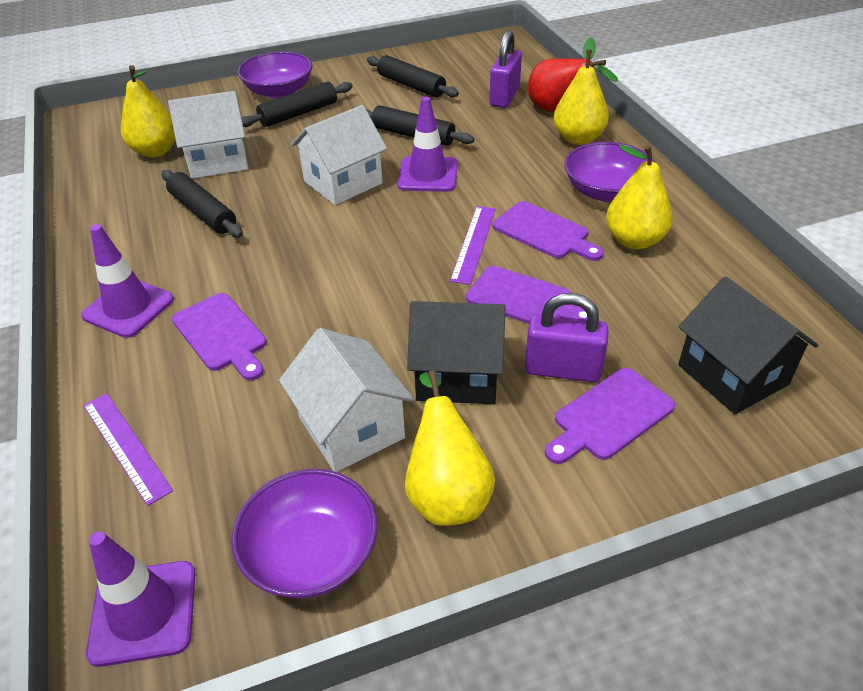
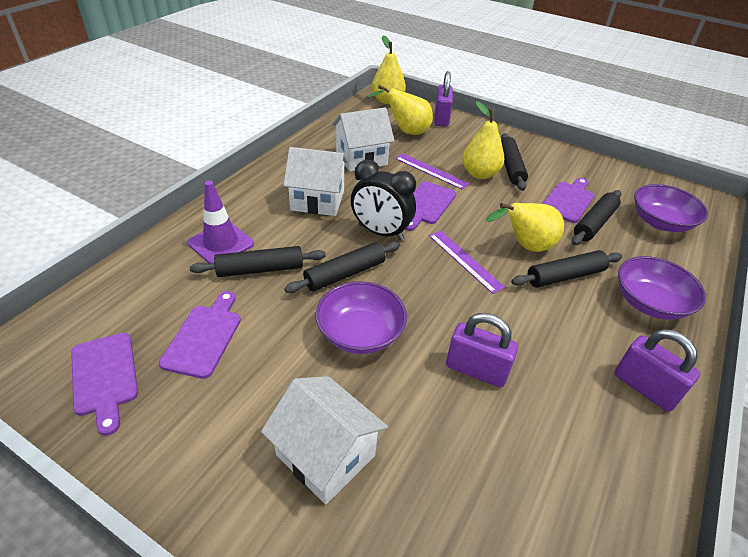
black clock: 0 -> 1
black house: 2 -> 0
black rolling pin: 4 -> 5
purple padlock: 2 -> 3
purple traffic cone: 3 -> 1
red pear: 1 -> 0

